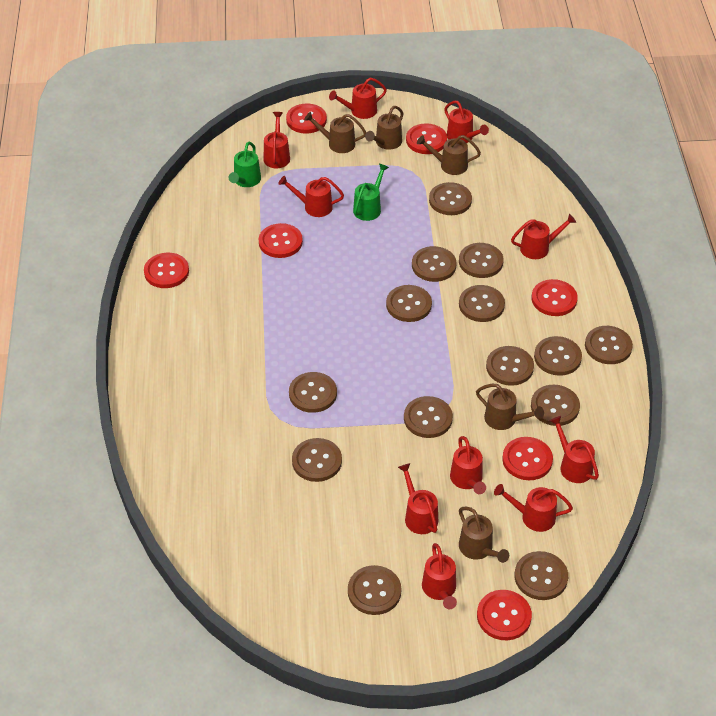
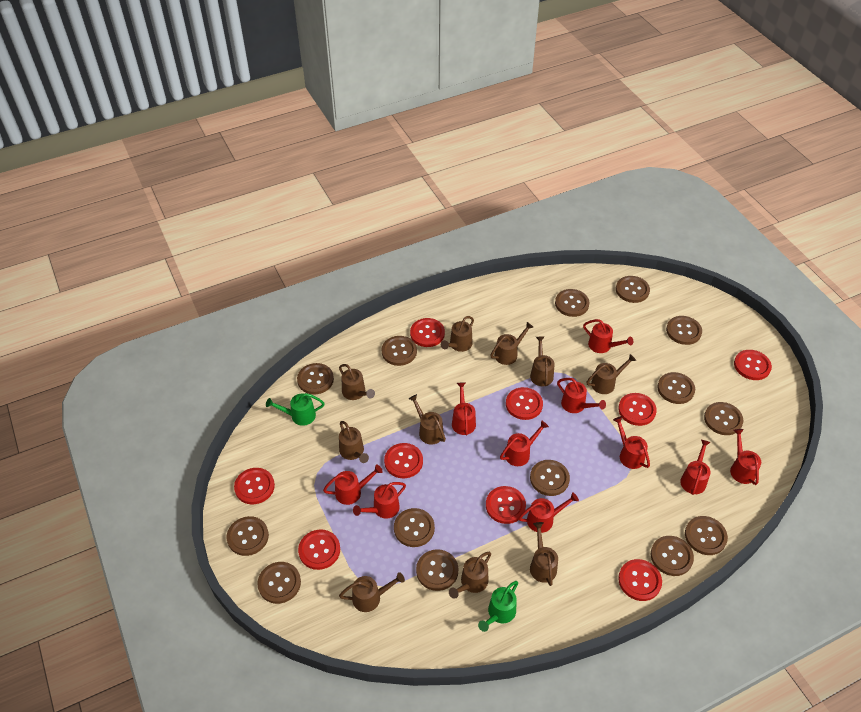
brown watering can: 5 -> 10
red button: 7 -> 9

